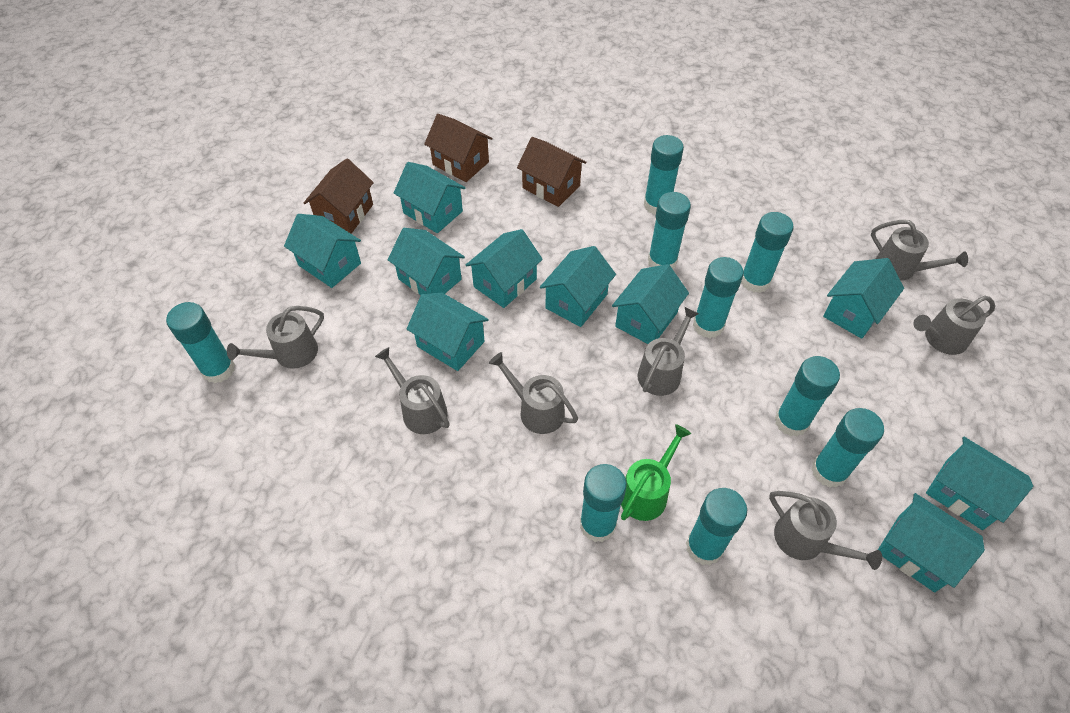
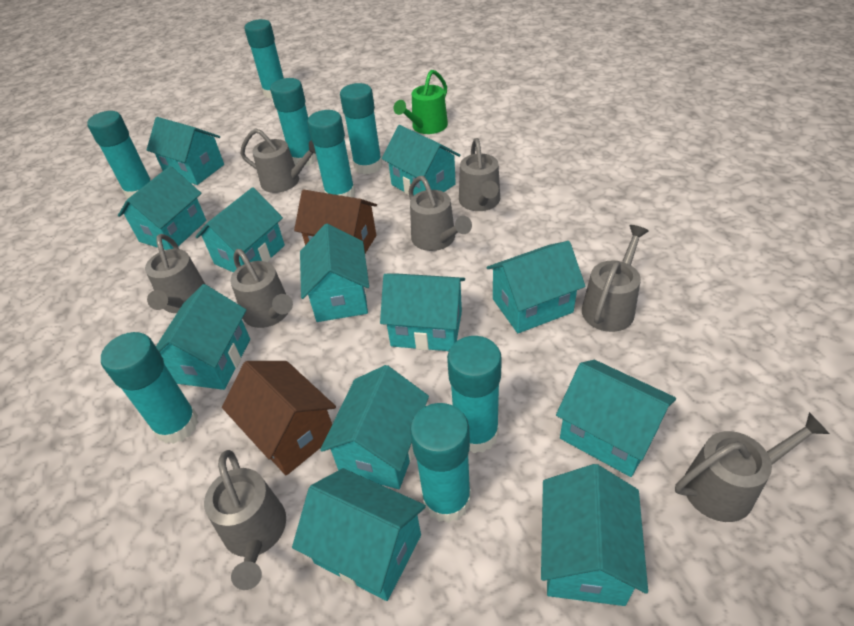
brown house: 3 -> 2
grey watering can: 7 -> 8
turquoise glue stick: 9 -> 8
turquoise house: 10 -> 12

